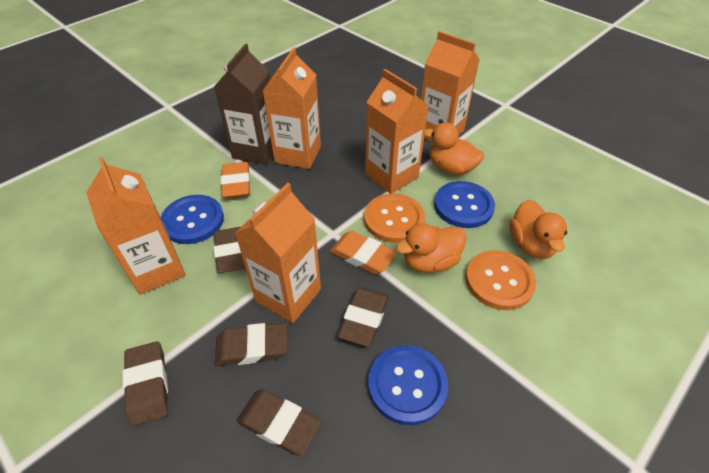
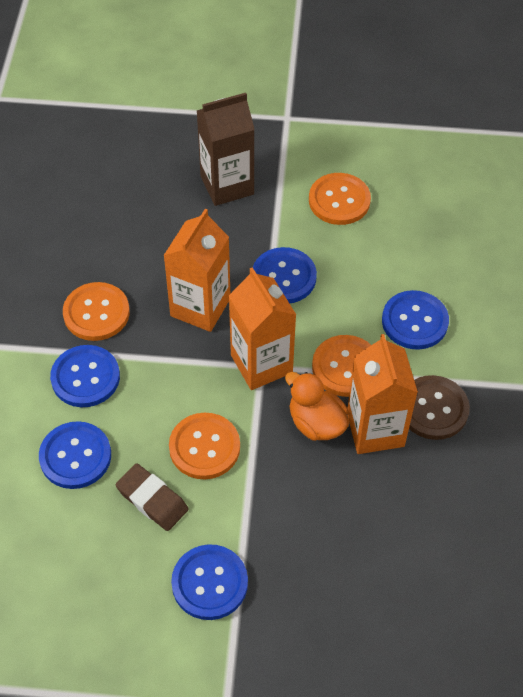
blue button: 3 -> 5
brown button: 0 -> 1
brown eraser: 5 -> 1
orange button: 2 -> 4
orange carton: 5 -> 3
orange duck: 3 -> 1
orange eraser: 2 -> 0

